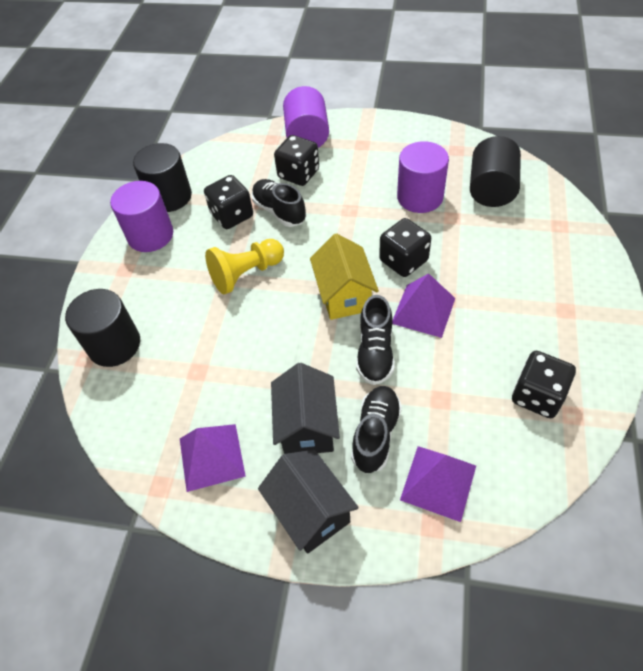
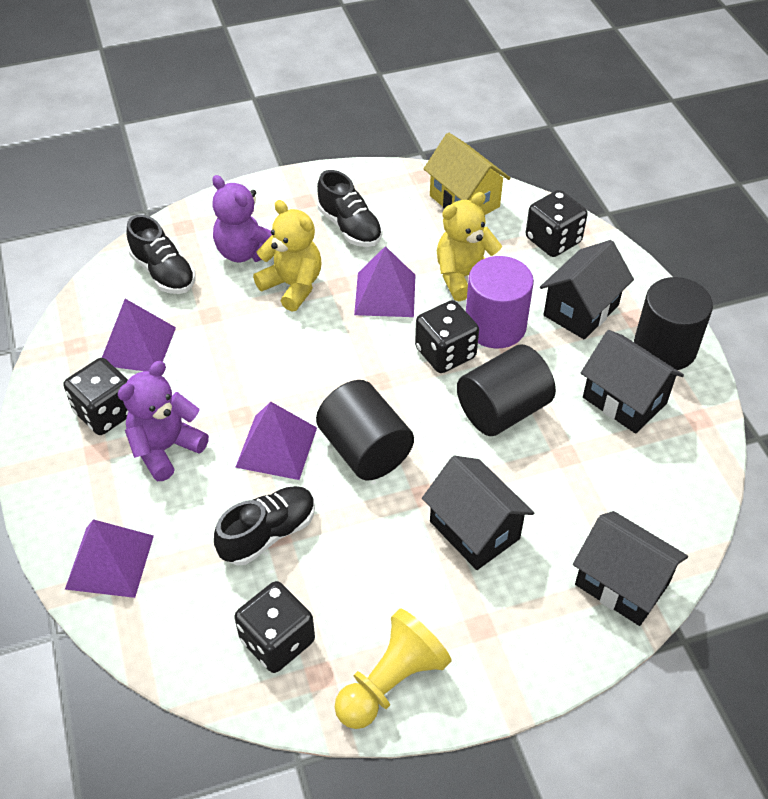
black house: 2 -> 4
purple cylinder: 3 -> 1
purple pyramid: 3 -> 4
purple teddy bear: 0 -> 2
yellow teddy bear: 0 -> 2

